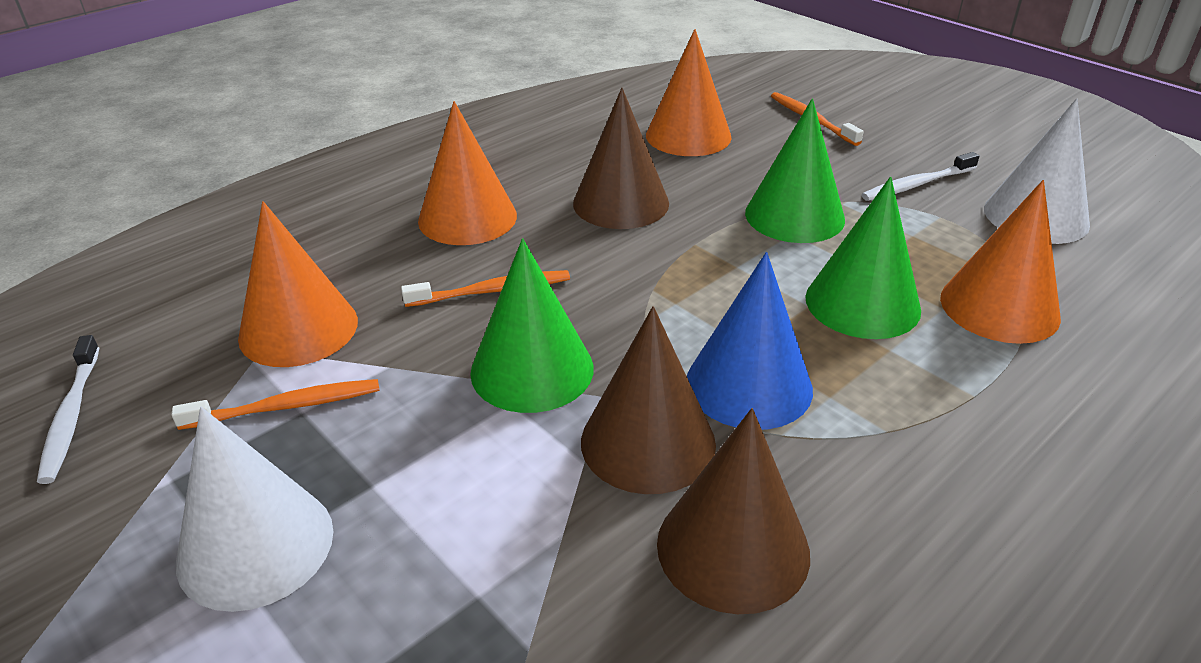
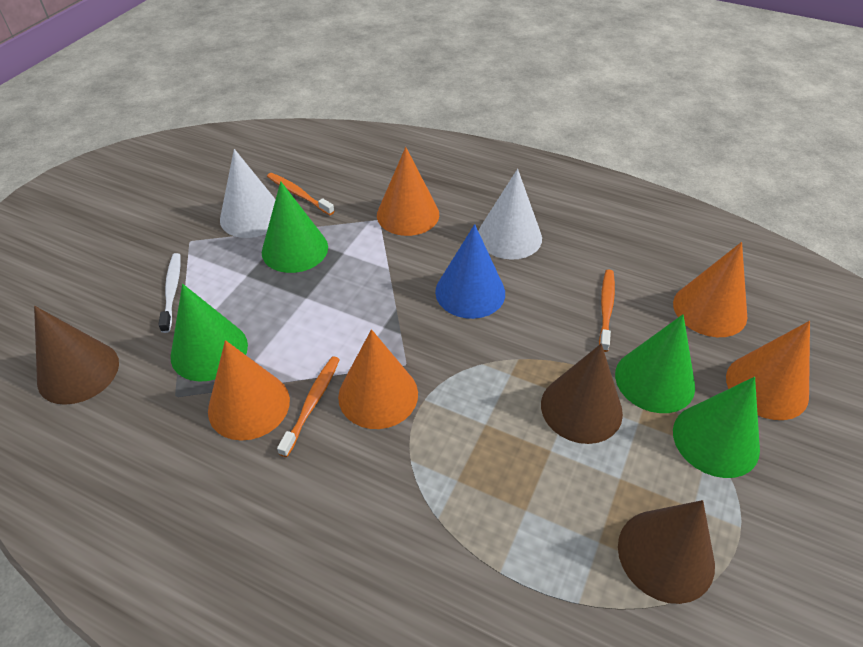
green cone: 3 -> 4
orange cone: 4 -> 5
white toothbrush: 2 -> 1

